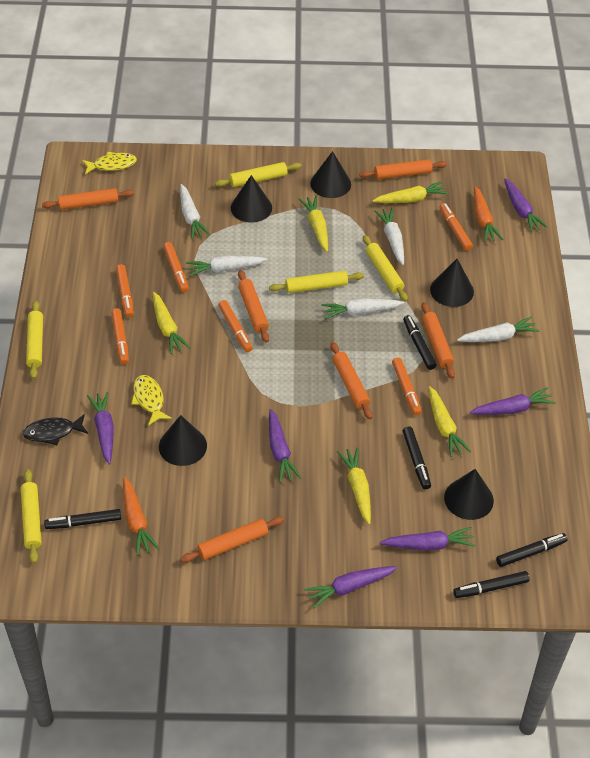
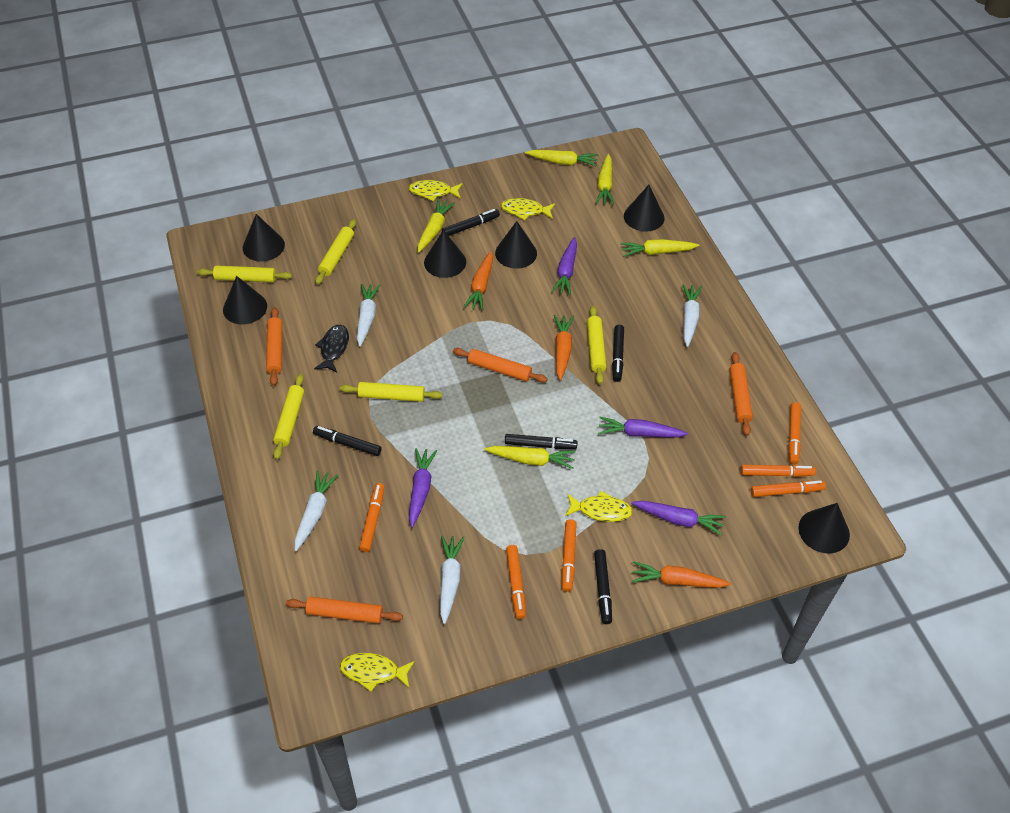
black cone: 5 -> 6
orange carrot: 2 -> 3
orange rolling pin: 6 -> 4
purple carrot: 6 -> 4
white carrot: 5 -> 4
yellow fish: 2 -> 4

